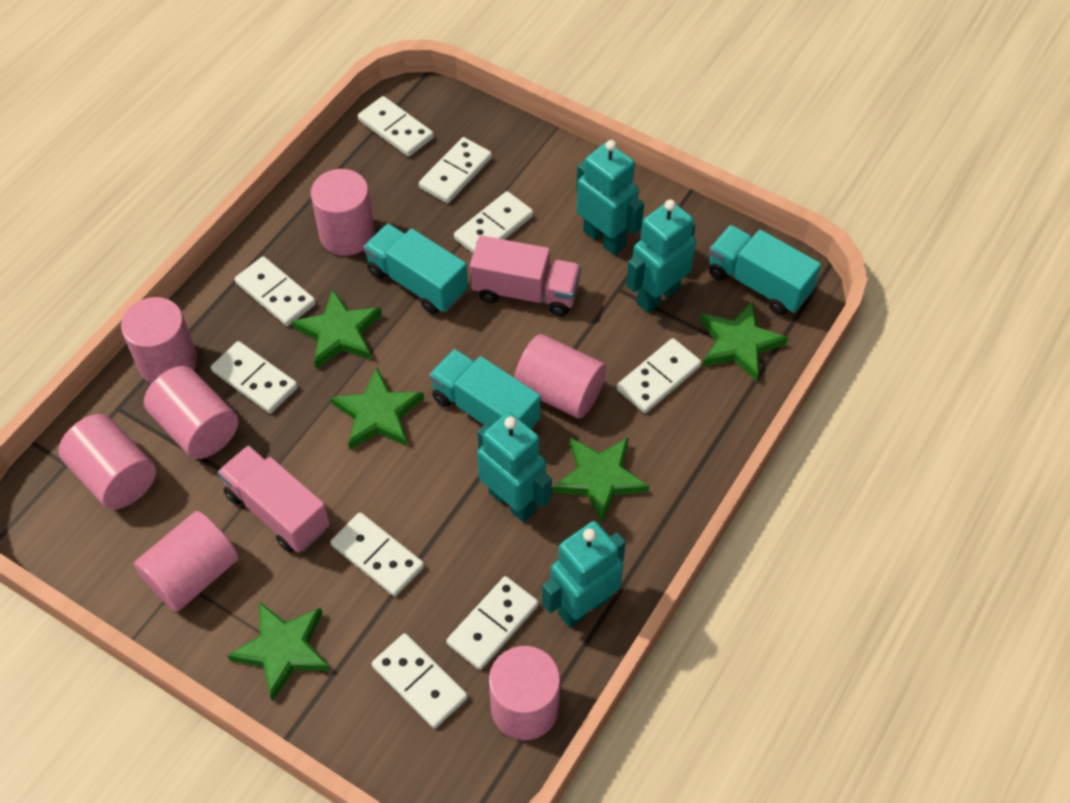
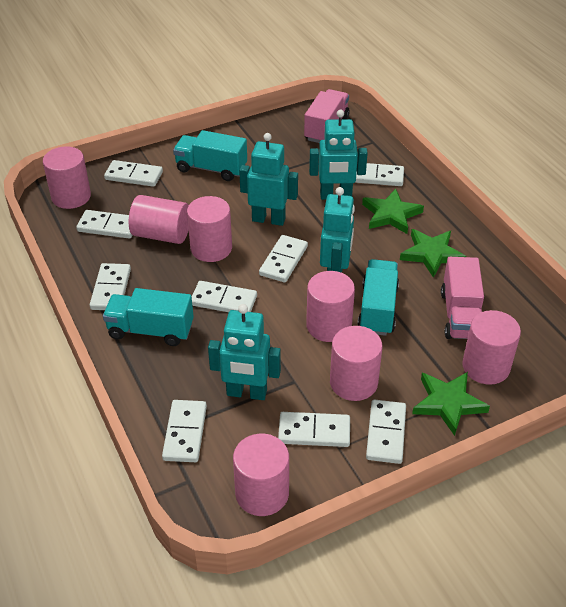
green star: 5 -> 3

